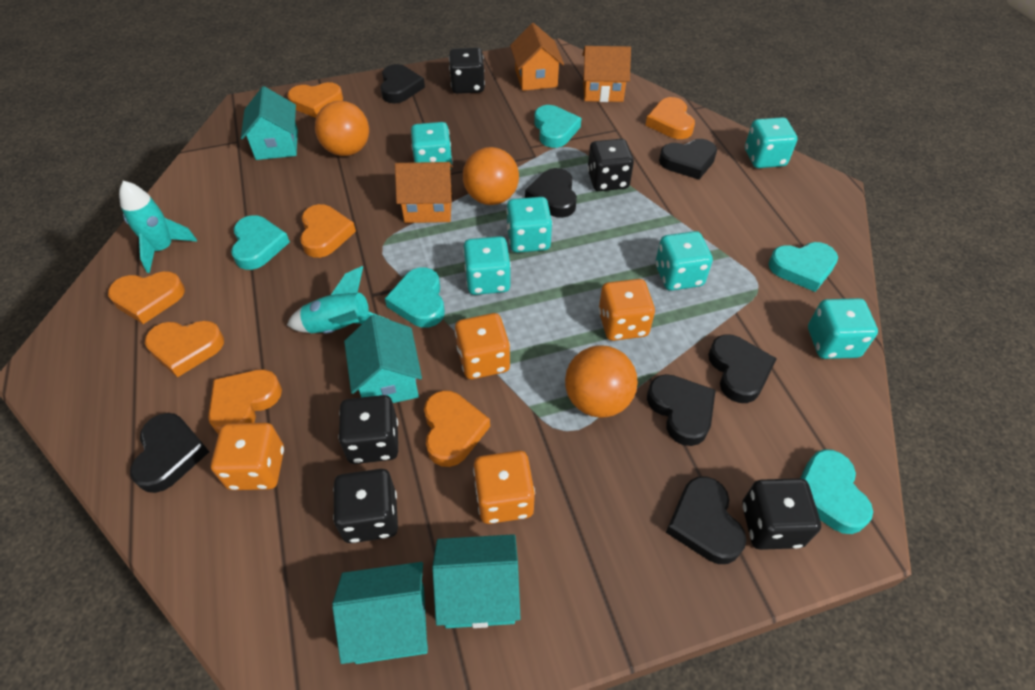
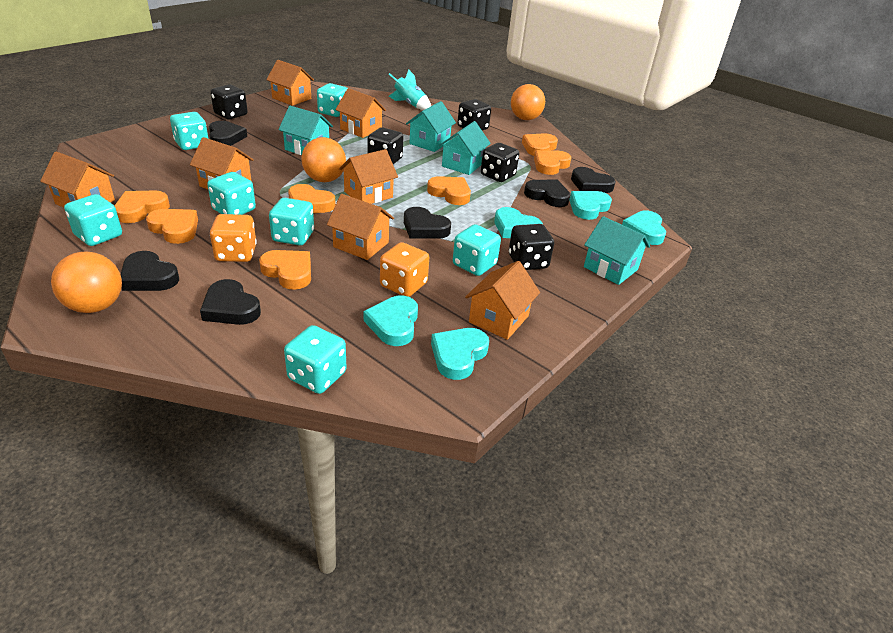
black heart: 7 -> 6
orange dice: 4 -> 2
orange house: 3 -> 7
turquoise dice: 6 -> 7
turquoise rocket: 2 -> 1

